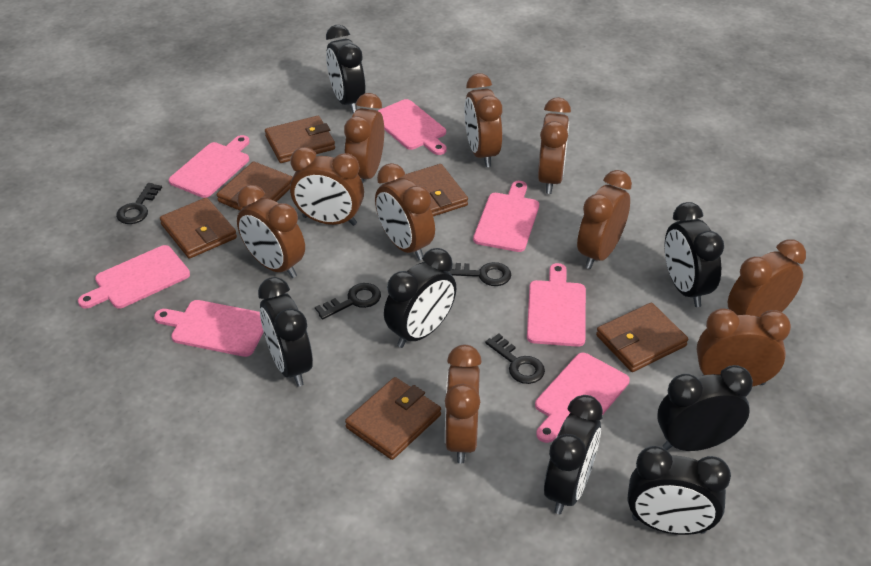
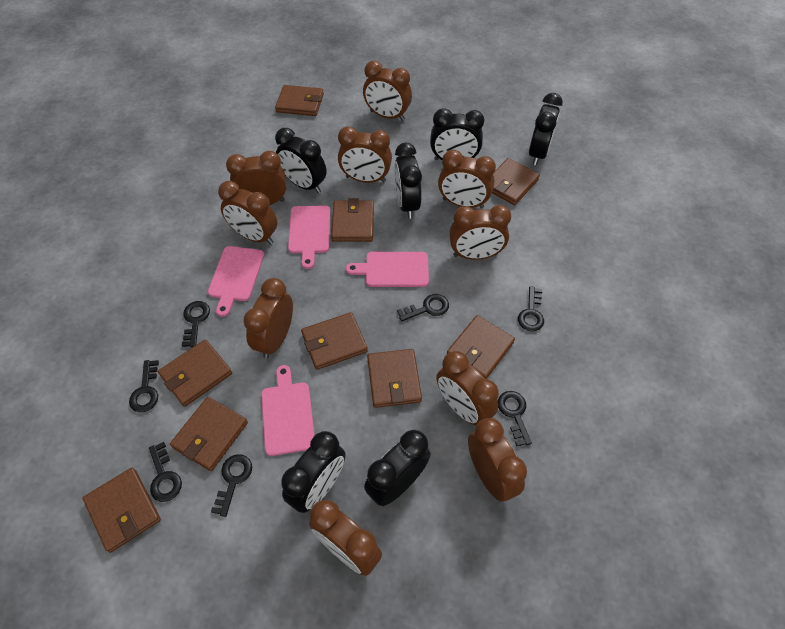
black clock: 7 -> 6
black key: 4 -> 7
brown wallet: 6 -> 9
pink cutting board: 7 -> 4

